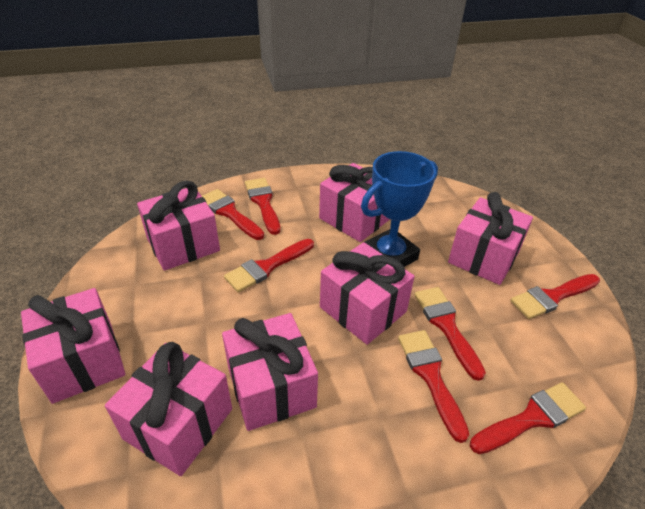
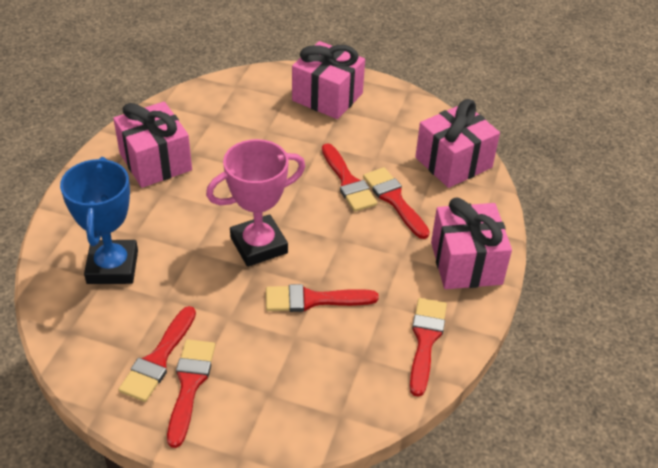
pink gift: 7 -> 4
pink trophy: 0 -> 1
red brush: 7 -> 6

